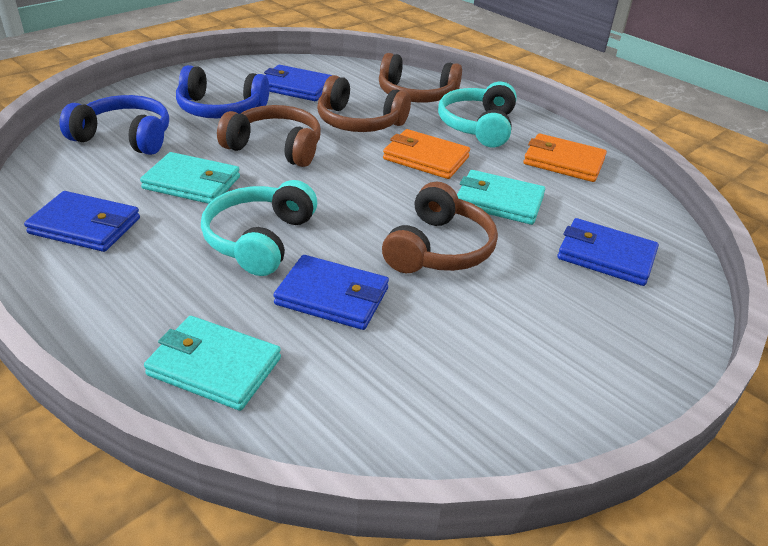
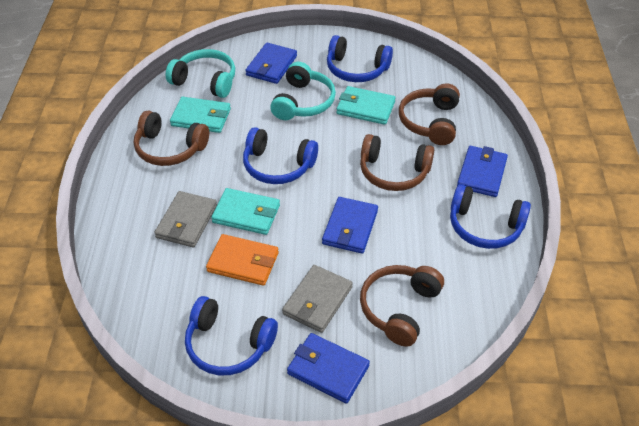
blue headphones: 2 -> 4
grey wallet: 0 -> 2
orange wallet: 2 -> 1

